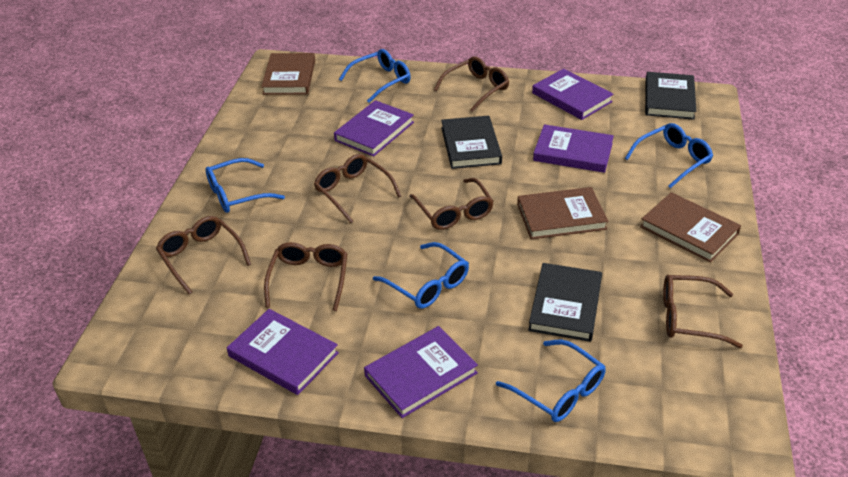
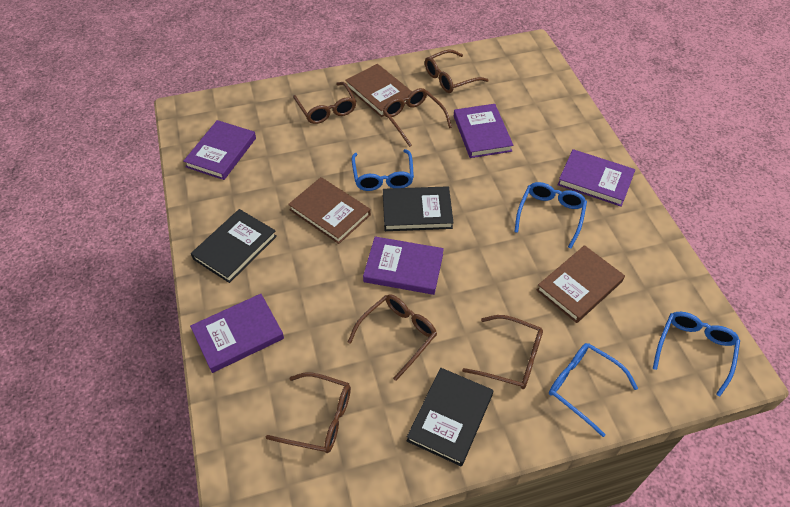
blue glasses: 5 -> 4

